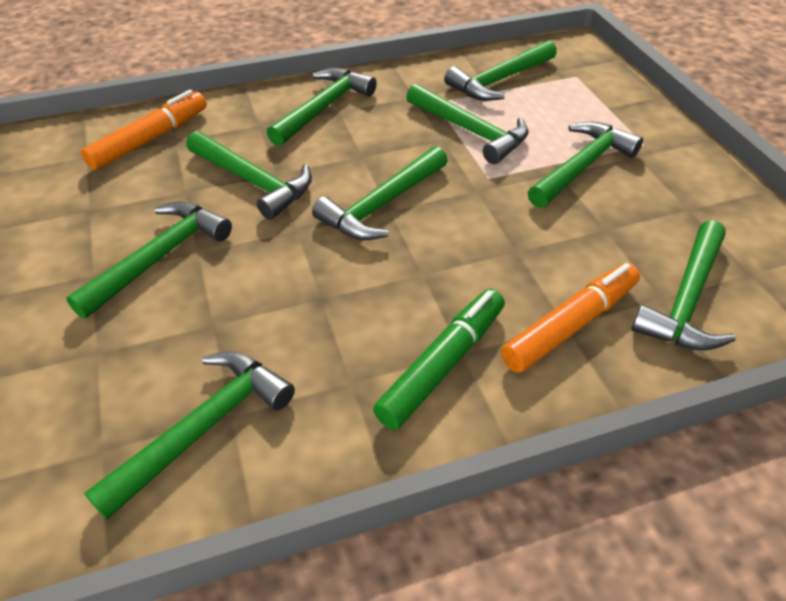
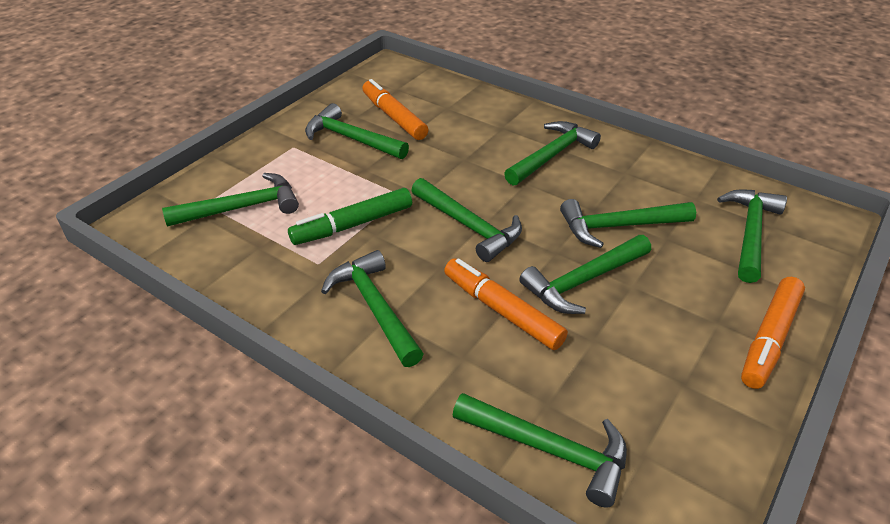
orange marker: 2 -> 3

